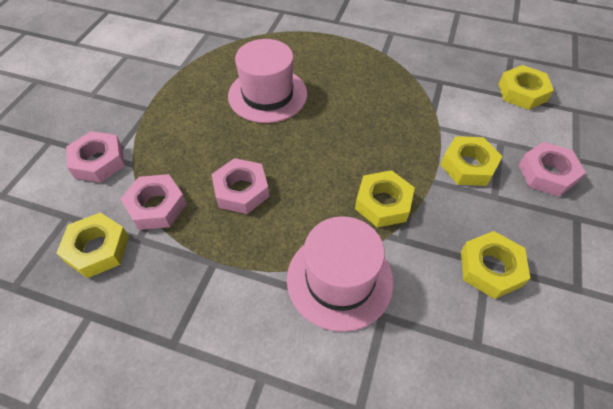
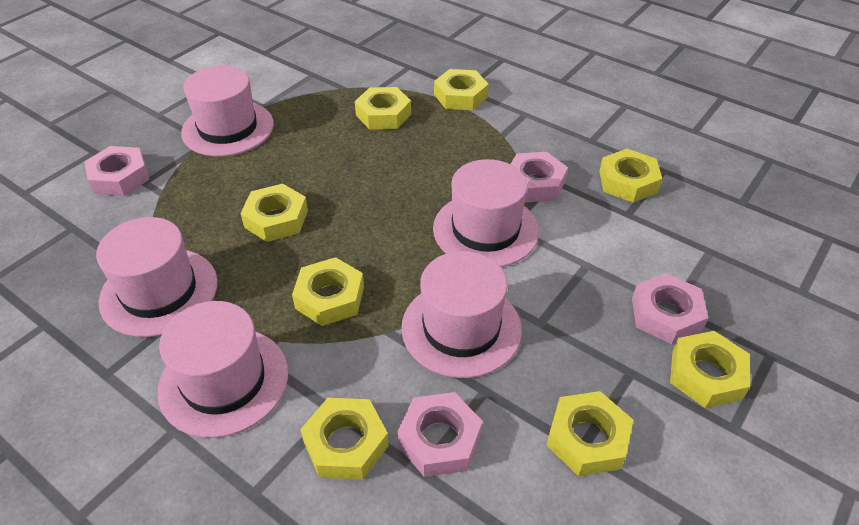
pink hat: 2 -> 5
yellow nut: 5 -> 8

